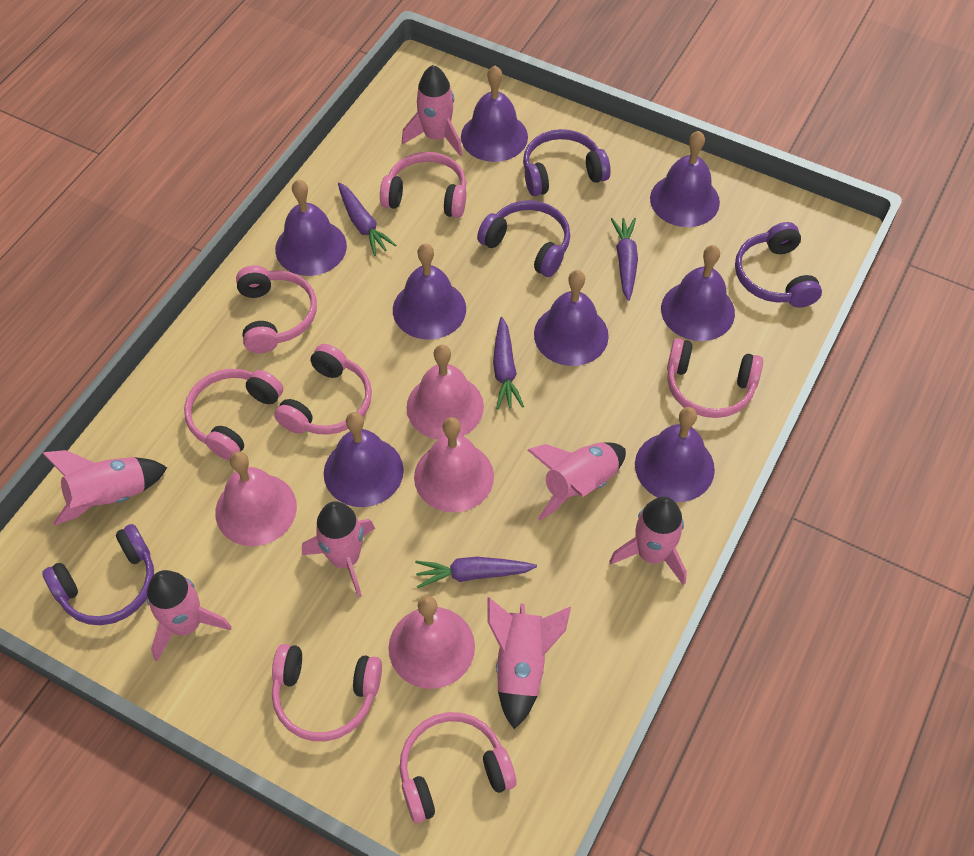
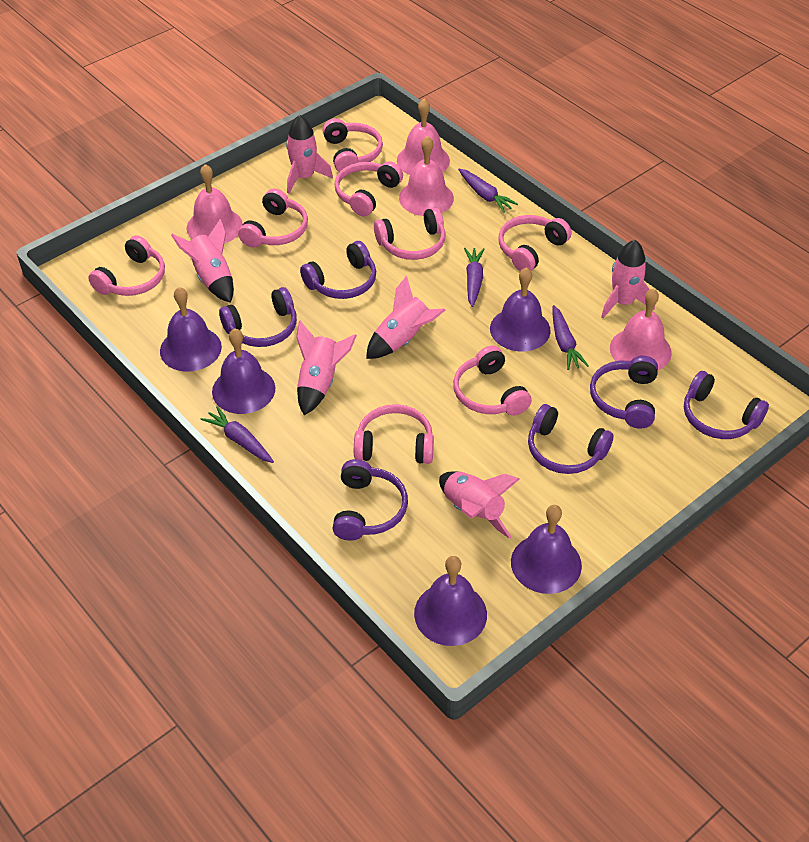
pink headphones: 7 -> 8
pink rocket: 7 -> 6
purple bell: 8 -> 5
purple headphones: 4 -> 6

